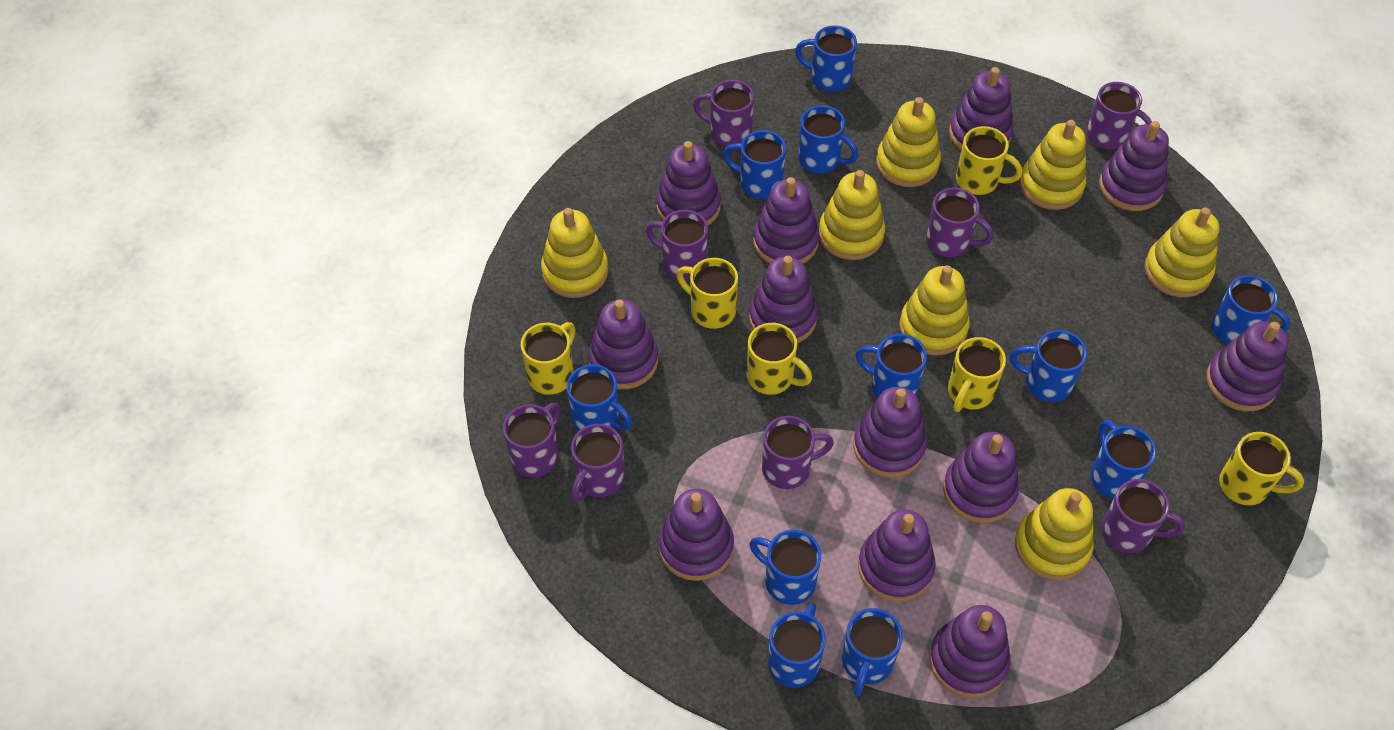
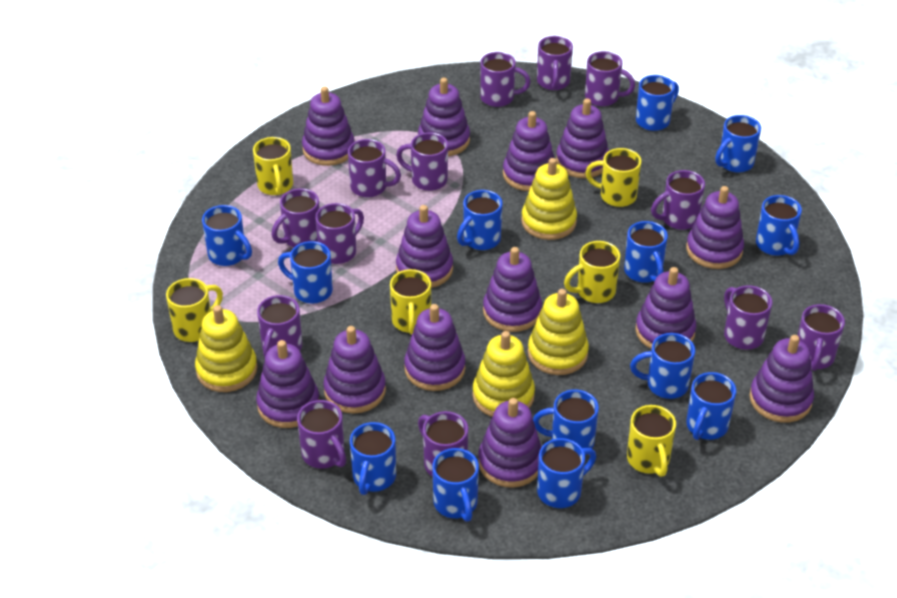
blue mug: 11 -> 13
purple mug: 8 -> 13
purple stacking toy: 12 -> 13
yellow stacking toy: 7 -> 4

